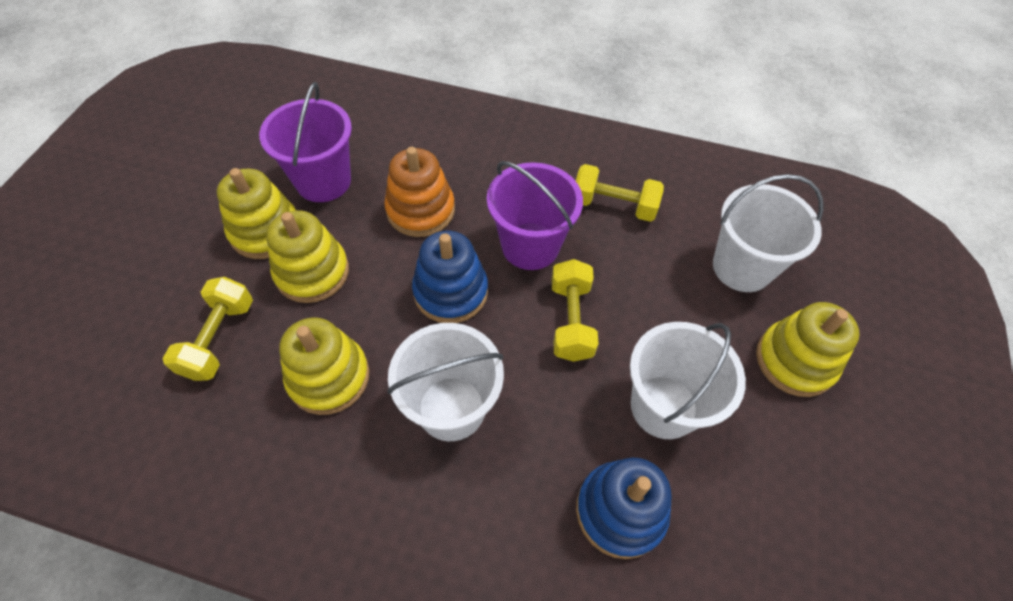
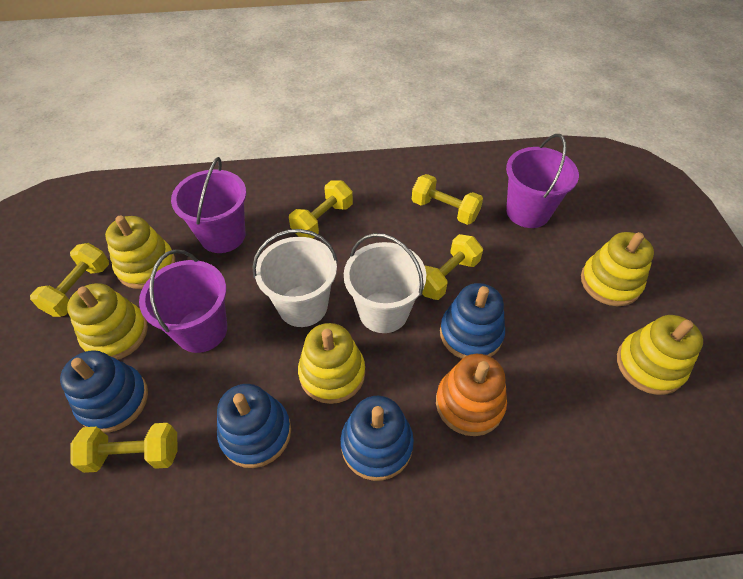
blue stacking toy: 2 -> 4
purple bucket: 2 -> 3
white bucket: 3 -> 2
yellow dumbbell: 3 -> 5
yellow stacking toy: 4 -> 5

